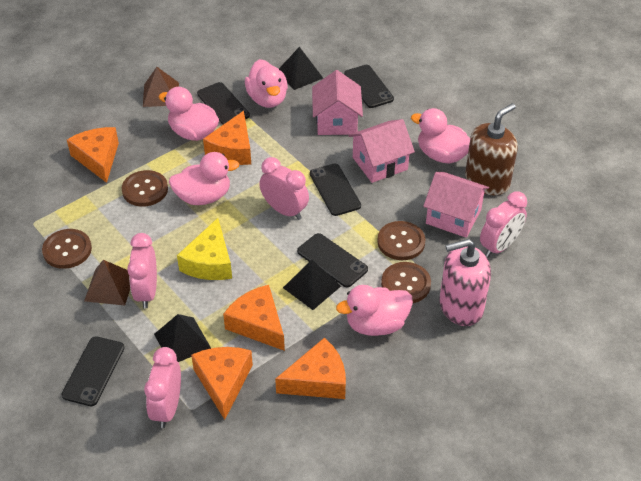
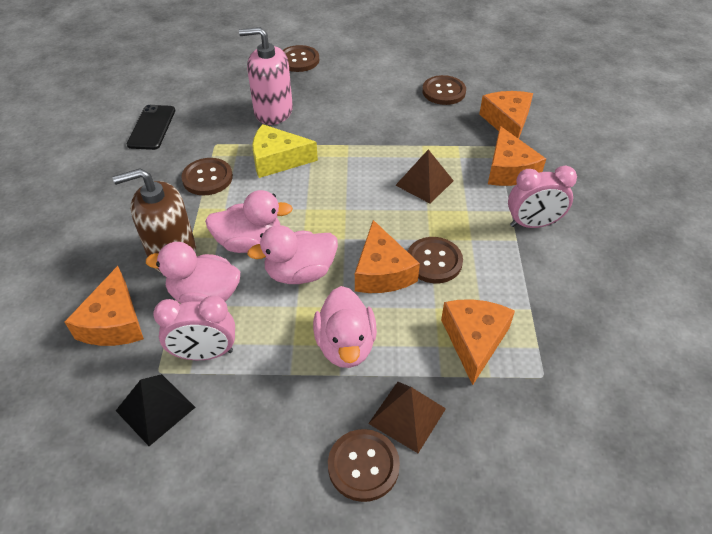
black phone: 5 -> 1
black pyramid: 3 -> 1
brown button: 4 -> 5
pink clock: 4 -> 2
pink duck: 5 -> 4
pink house: 3 -> 0

